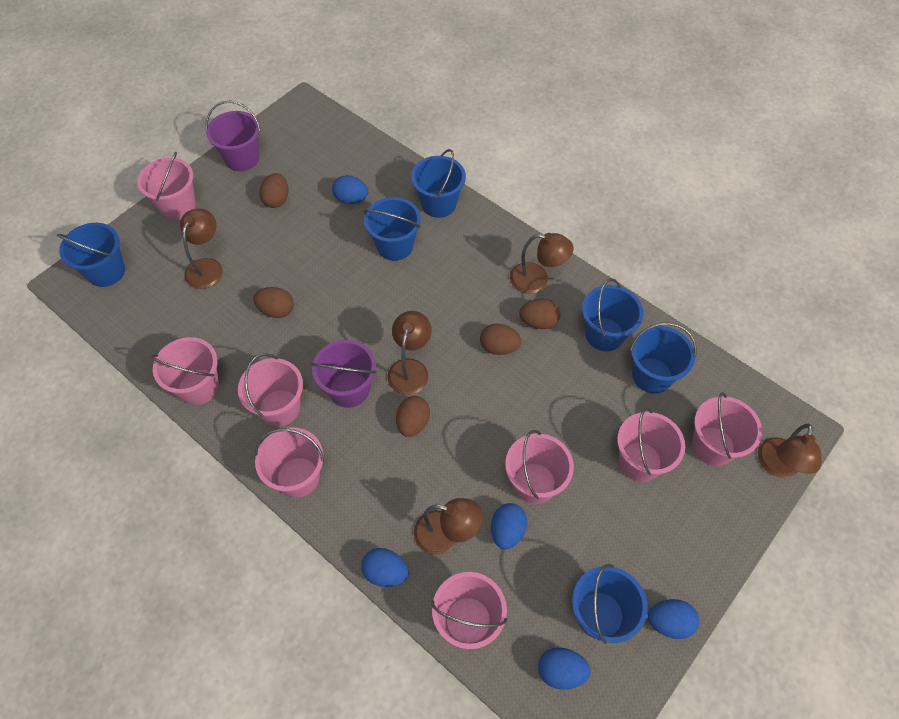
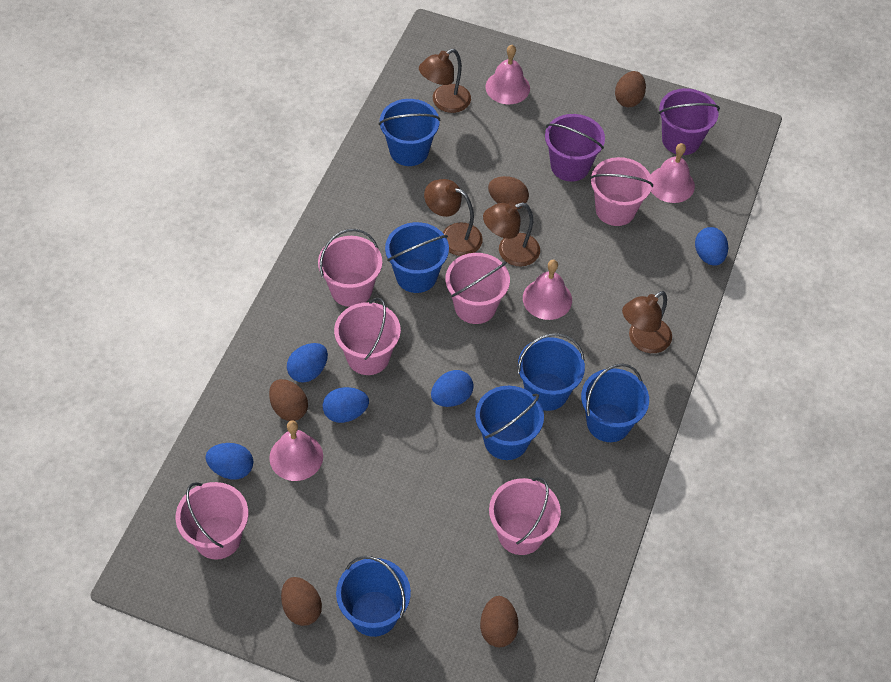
brown lamp: 5 -> 4
pink bell: 0 -> 4
pink bucket: 8 -> 6

